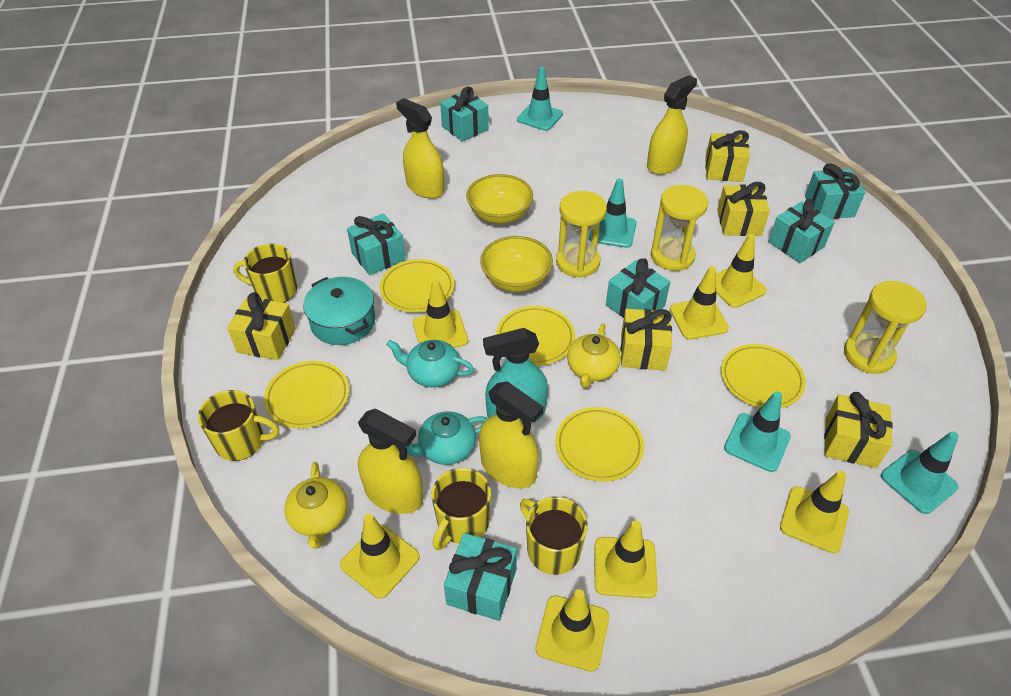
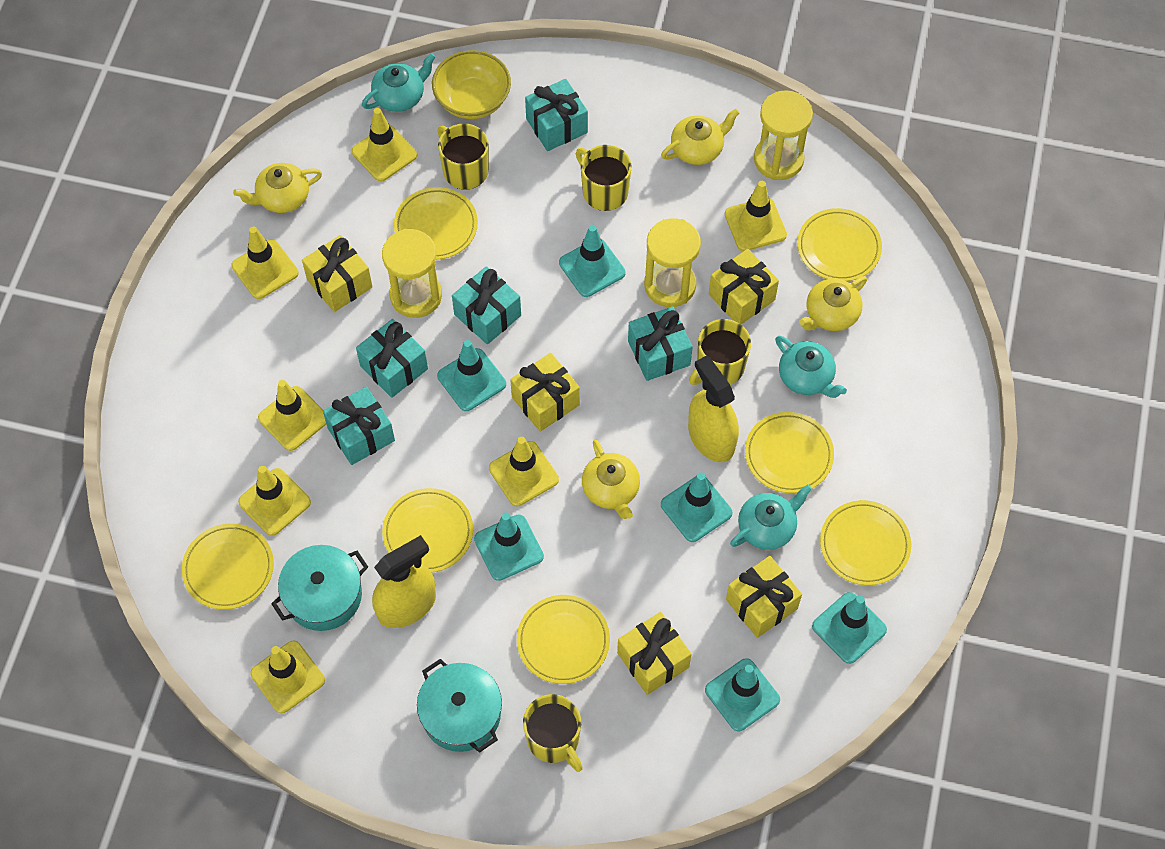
turquoise gift: 6 -> 5
turquoise pot: 1 -> 2
turquoise spray bottle: 1 -> 0
turquoise teapot: 2 -> 3
turquoise traffic cone: 4 -> 6
yellow bowl: 2 -> 1
yellow plate: 5 -> 7
yellow spray bottle: 4 -> 2
yellow teapot: 2 -> 4

